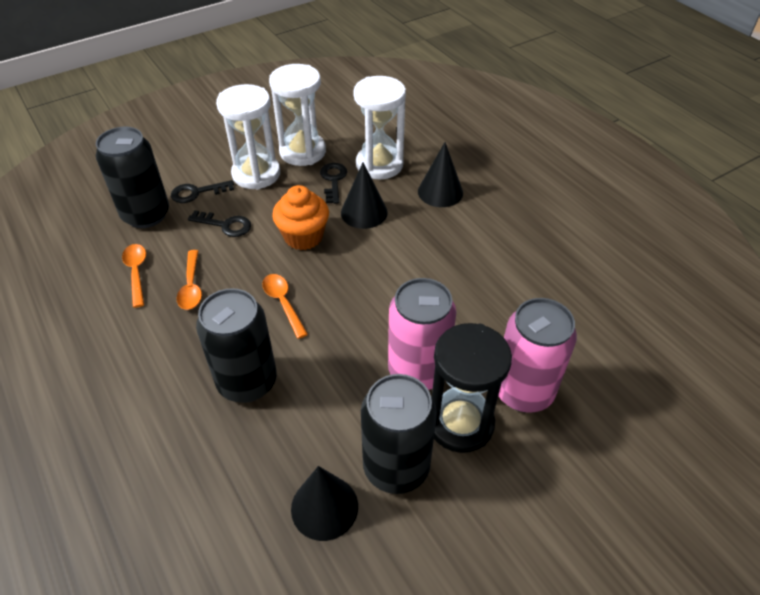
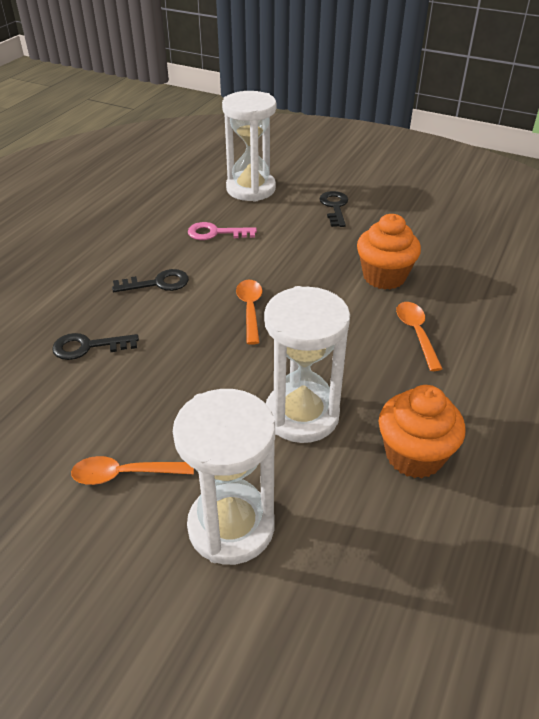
black can: 3 -> 0
black cone: 3 -> 0
black hourglass: 1 -> 0
orange cupcake: 1 -> 2
pink can: 2 -> 0
pink key: 0 -> 1

